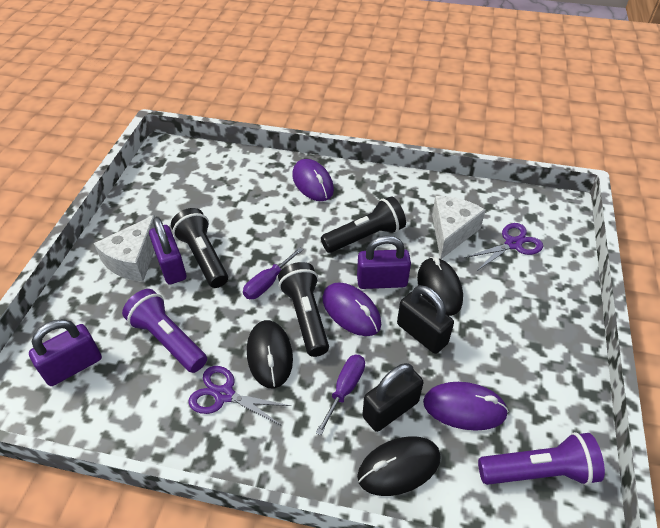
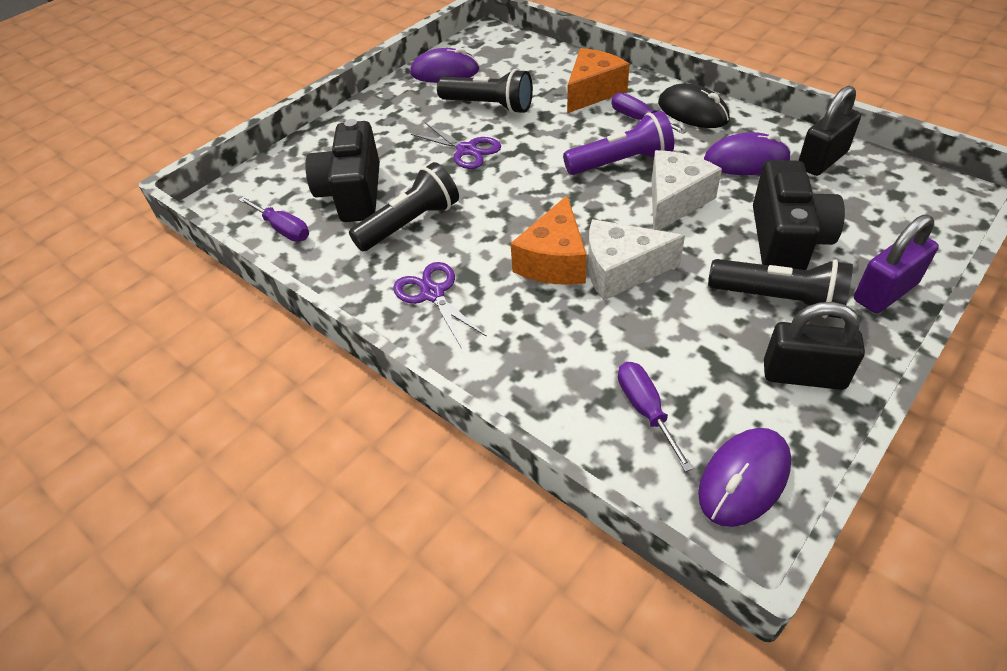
black camera: 0 -> 2
black mouse: 3 -> 1
orange cheese: 0 -> 2
purple flashlight: 2 -> 1
purple padlock: 3 -> 1
purple screwdriver: 2 -> 3

